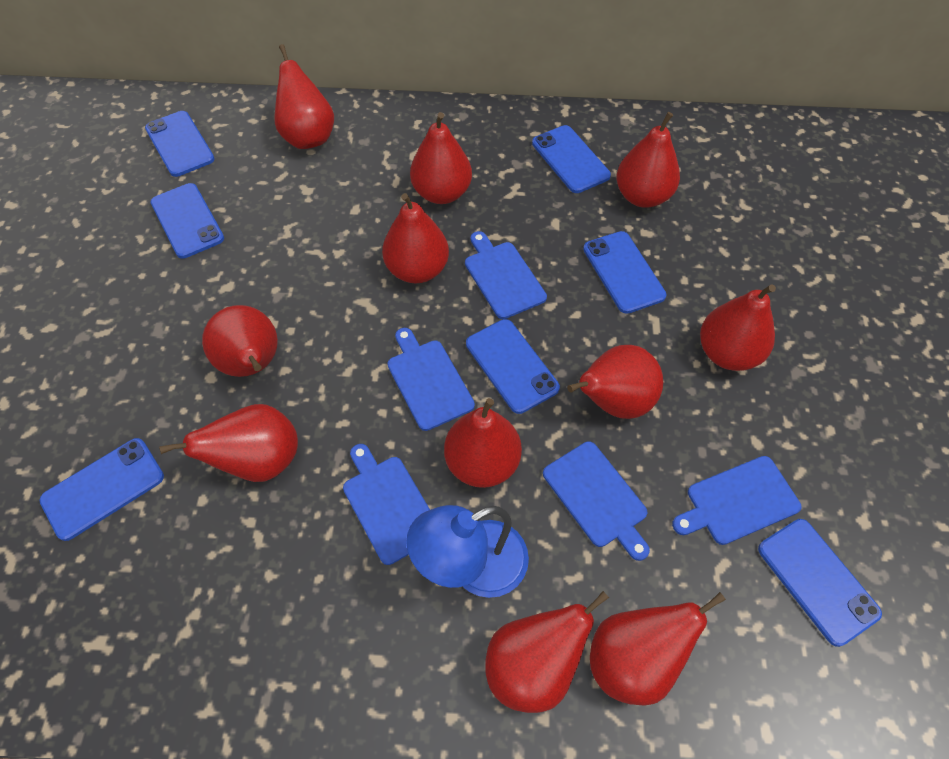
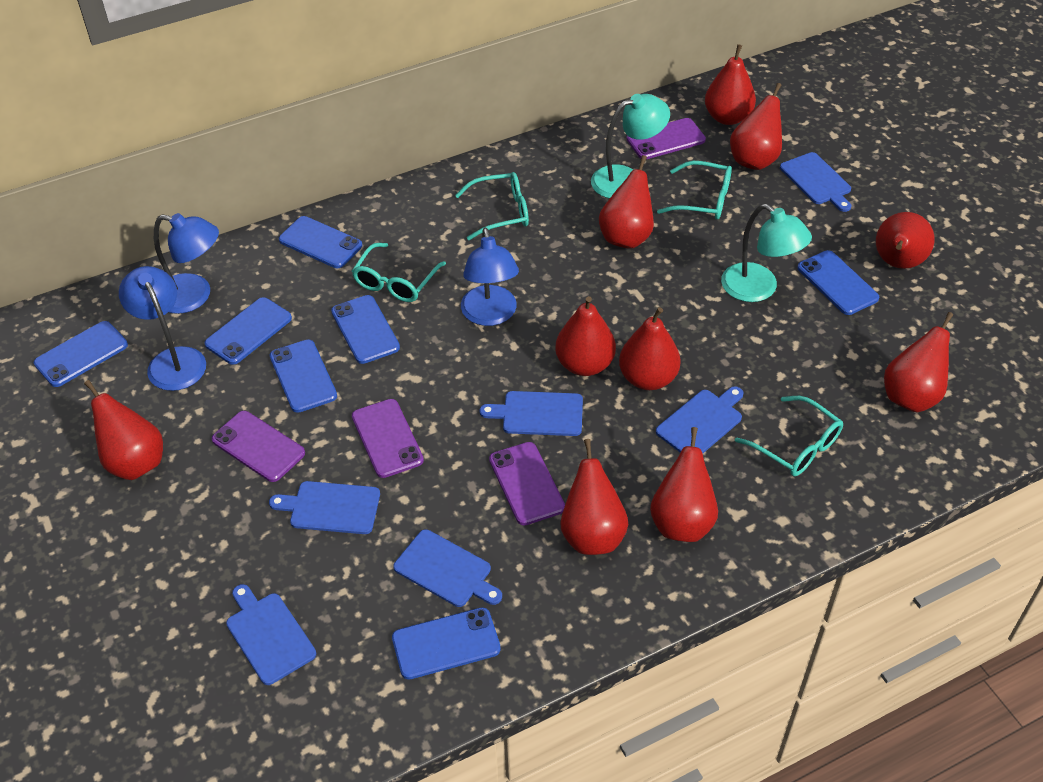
blue cutting board: 5 -> 6
blue lamp: 1 -> 3
purple phone: 0 -> 4
red pear: 11 -> 10
turquoise glasses: 0 -> 4
turquoise lamp: 0 -> 2

